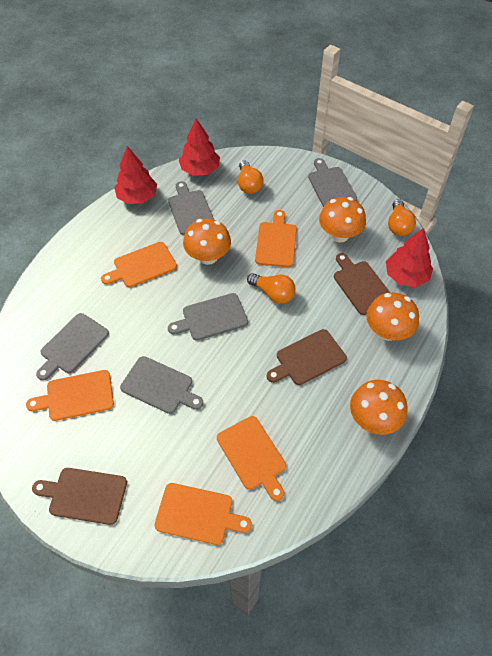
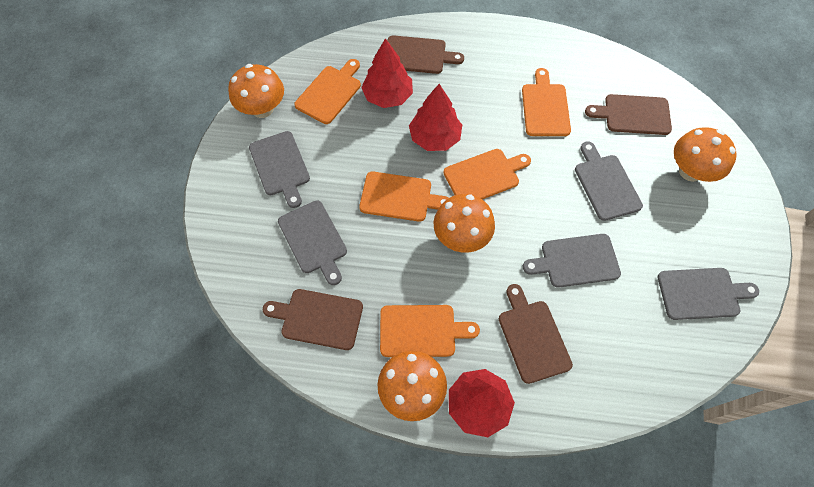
brown cutting board: 3 -> 4
orange light bulb: 3 -> 0

